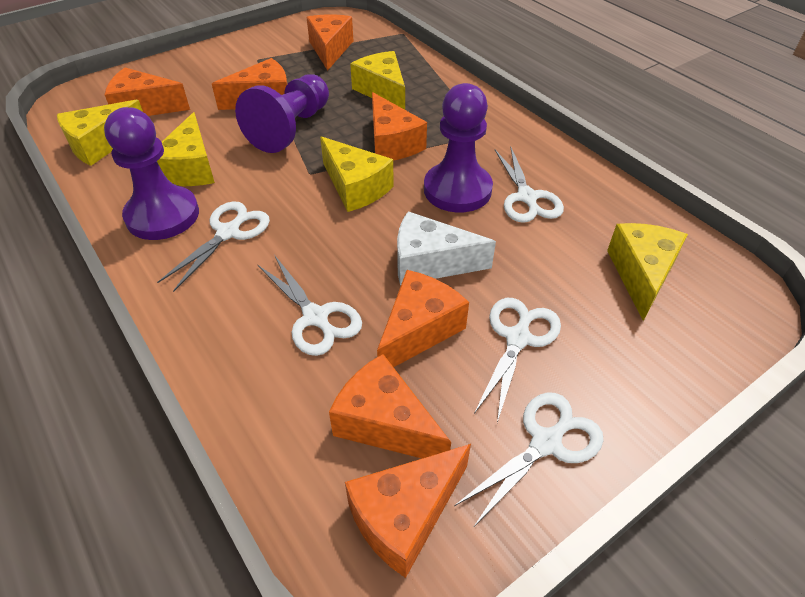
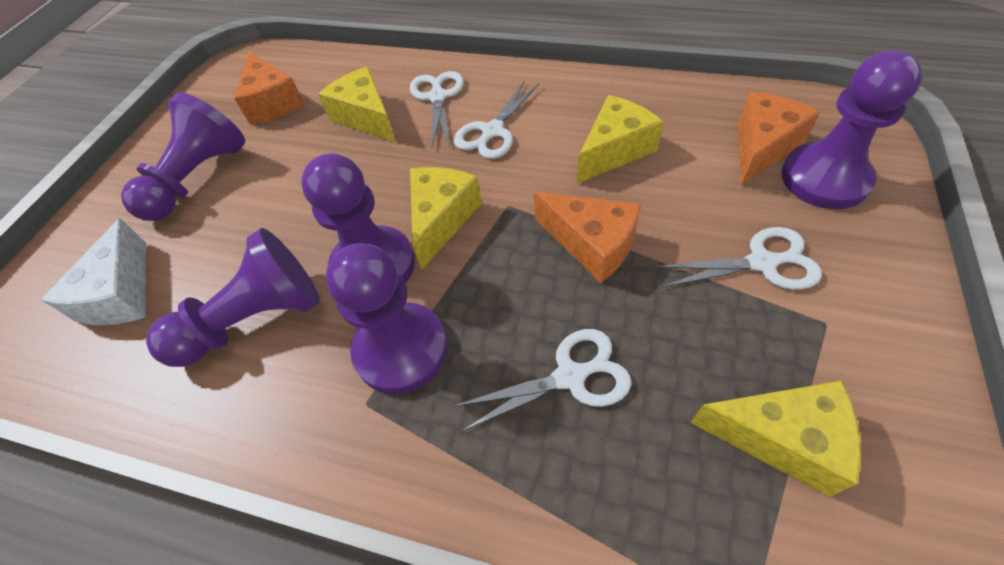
orange cheese: 7 -> 3
purple pawn: 3 -> 5
white scissors: 5 -> 4
yellow cheese: 5 -> 4

